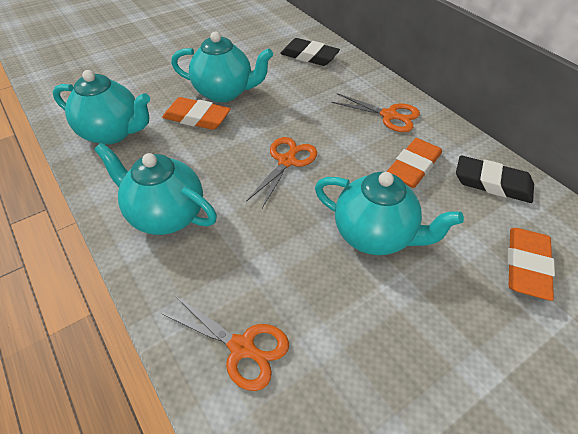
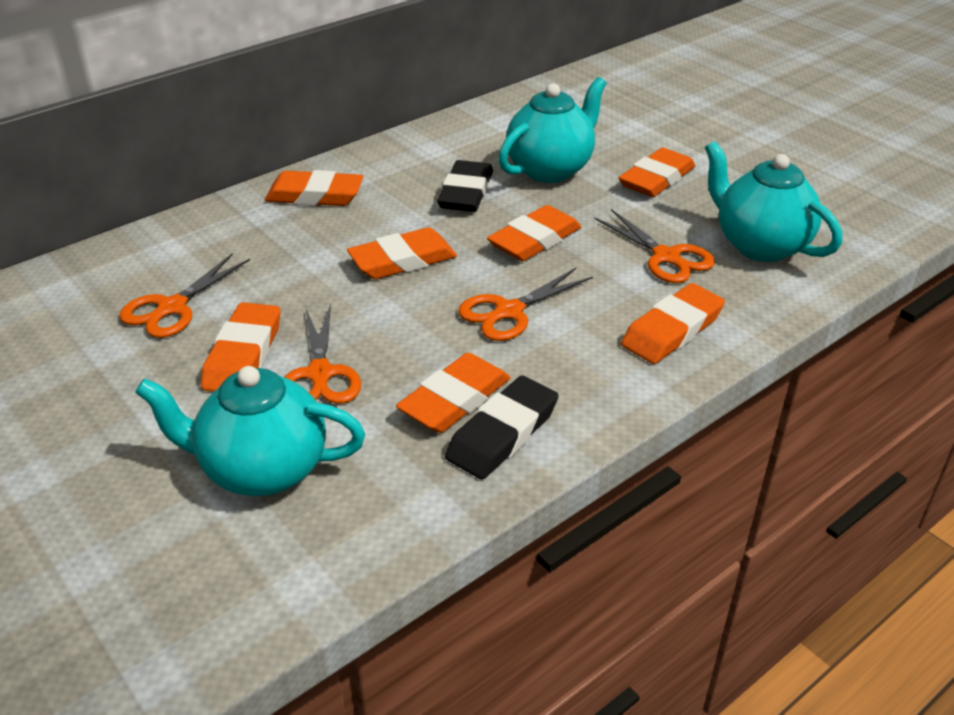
orange eraser: 3 -> 7
orange scissors: 3 -> 4
turquoise teapot: 4 -> 3

